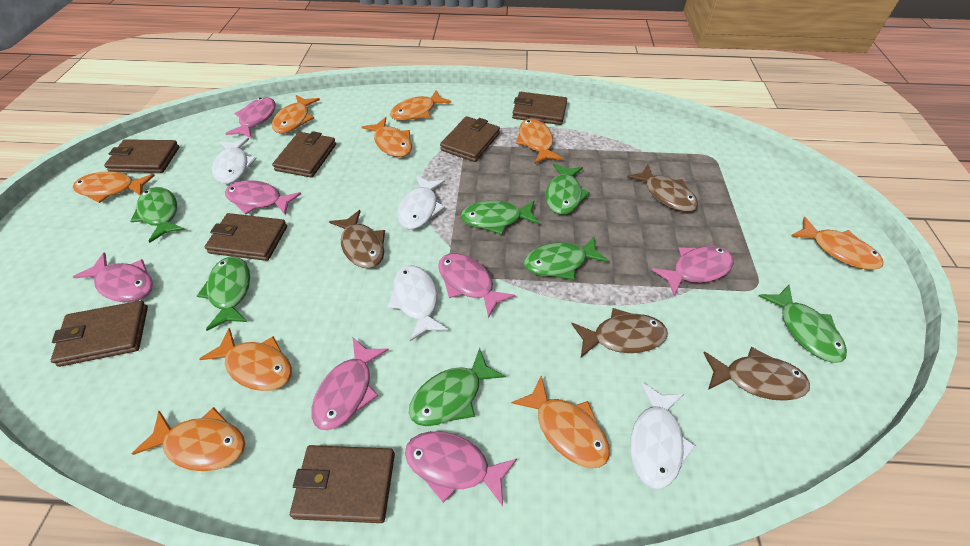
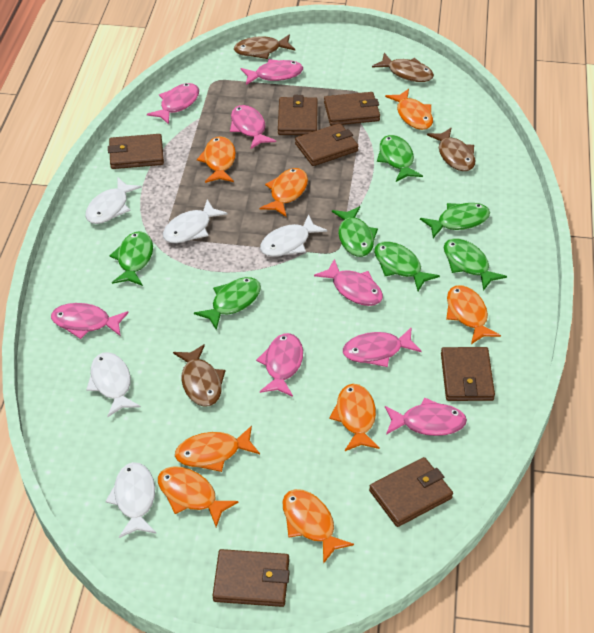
orange fish: 9 -> 8
pink fish: 7 -> 8
white fish: 4 -> 5

